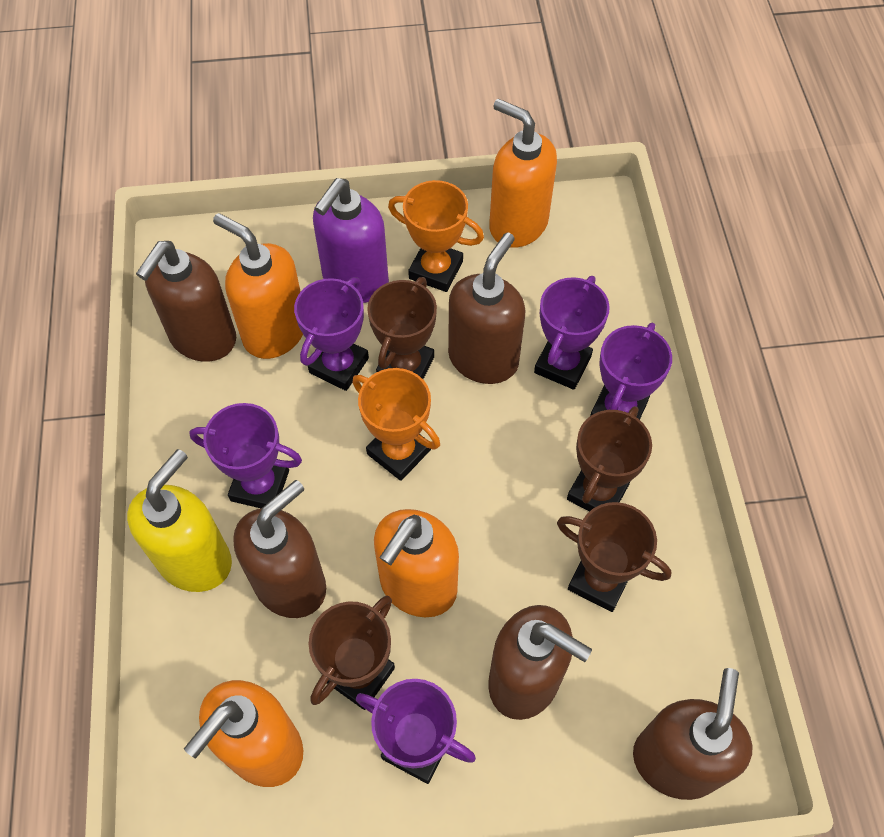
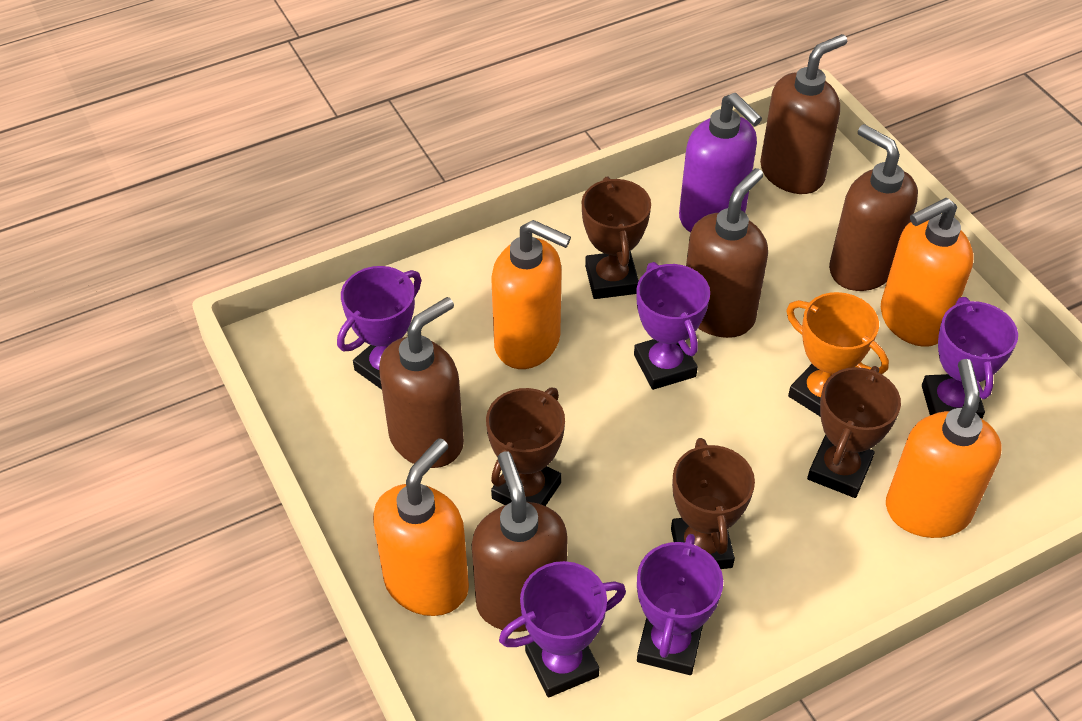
orange trophy: 2 -> 1
yellow soap dispenser: 1 -> 0

